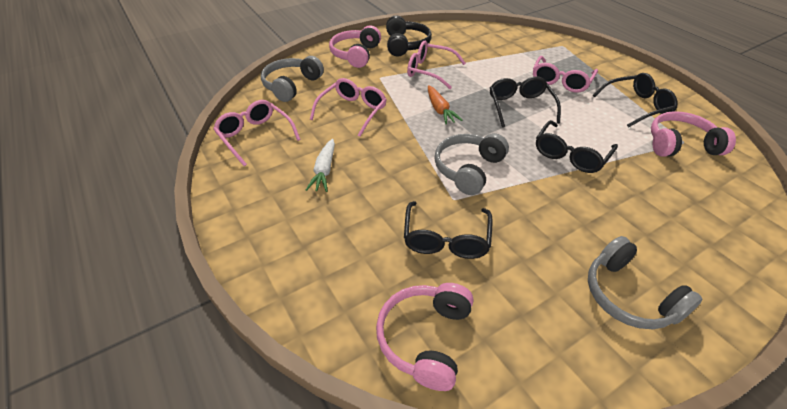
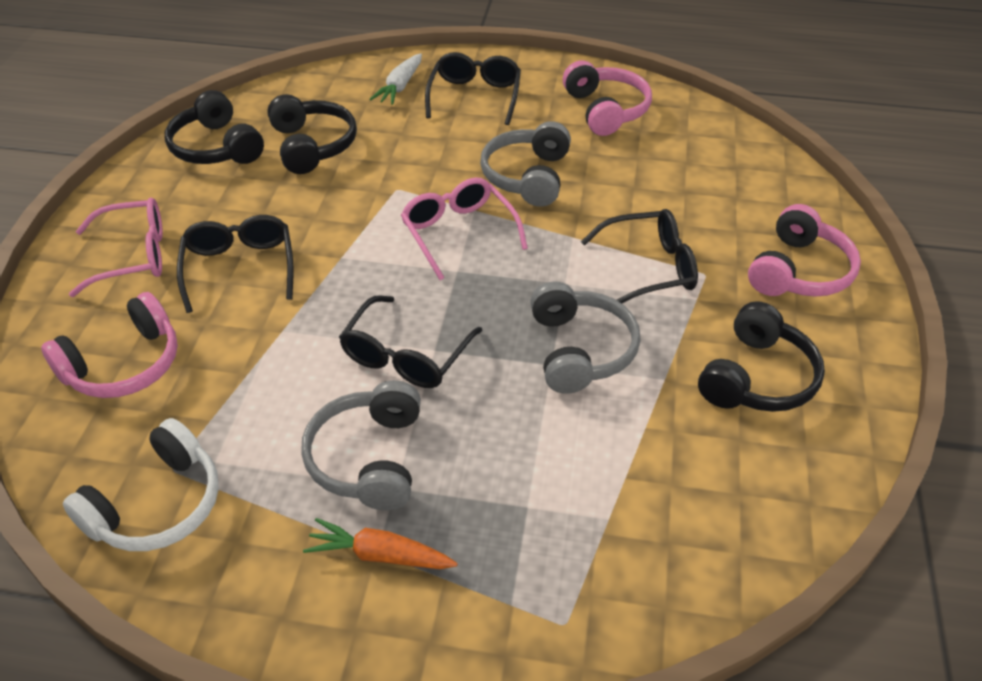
black headphones: 1 -> 3
pink glasses: 4 -> 2
white headphones: 0 -> 1

